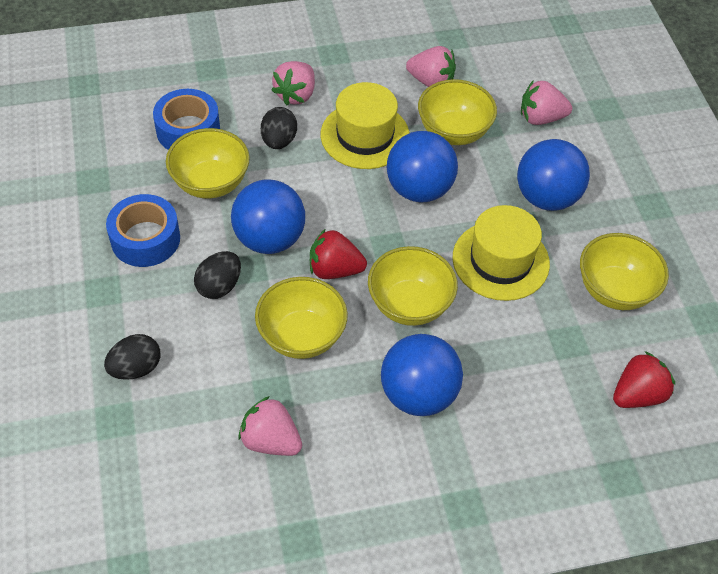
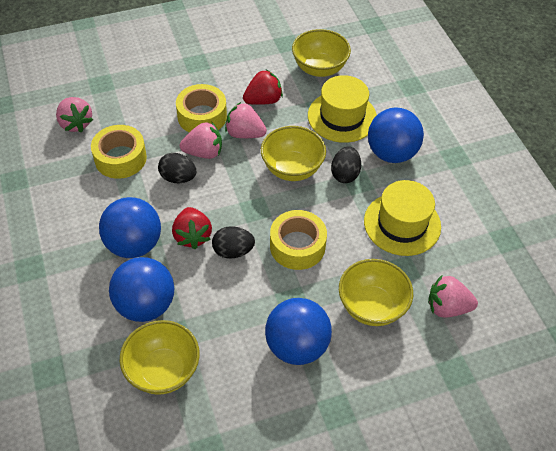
blue tape: 2 -> 0
yellow bowl: 5 -> 4
yellow tape: 0 -> 3

